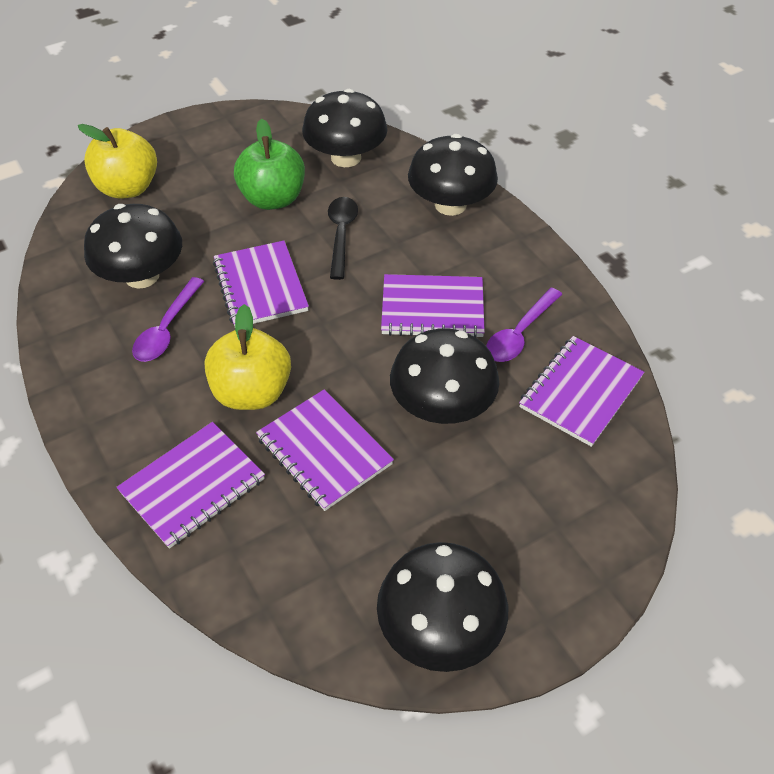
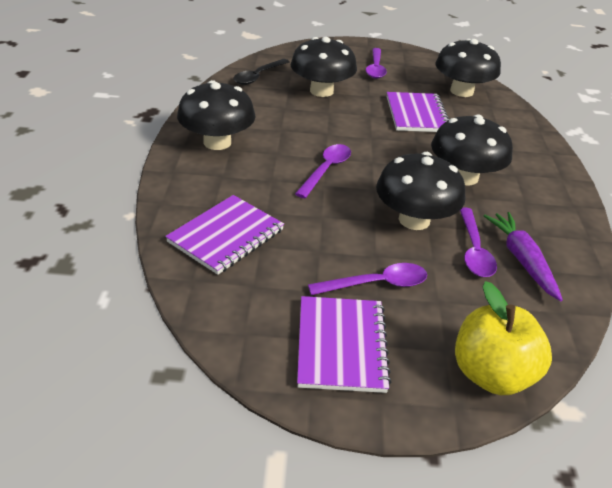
green apple: 1 -> 0
purple carrot: 0 -> 1
purple notebook: 5 -> 3
purple spoon: 2 -> 4
yellow apple: 2 -> 1

